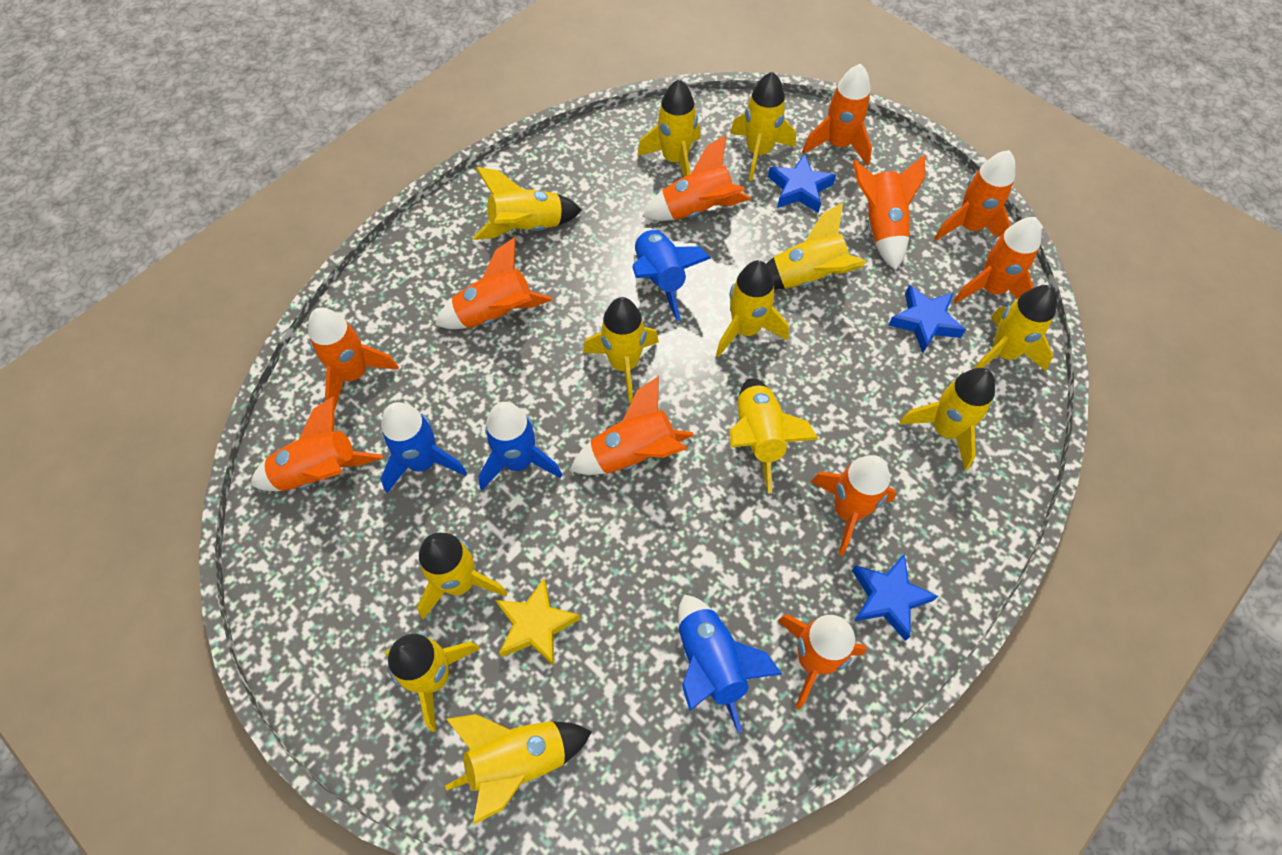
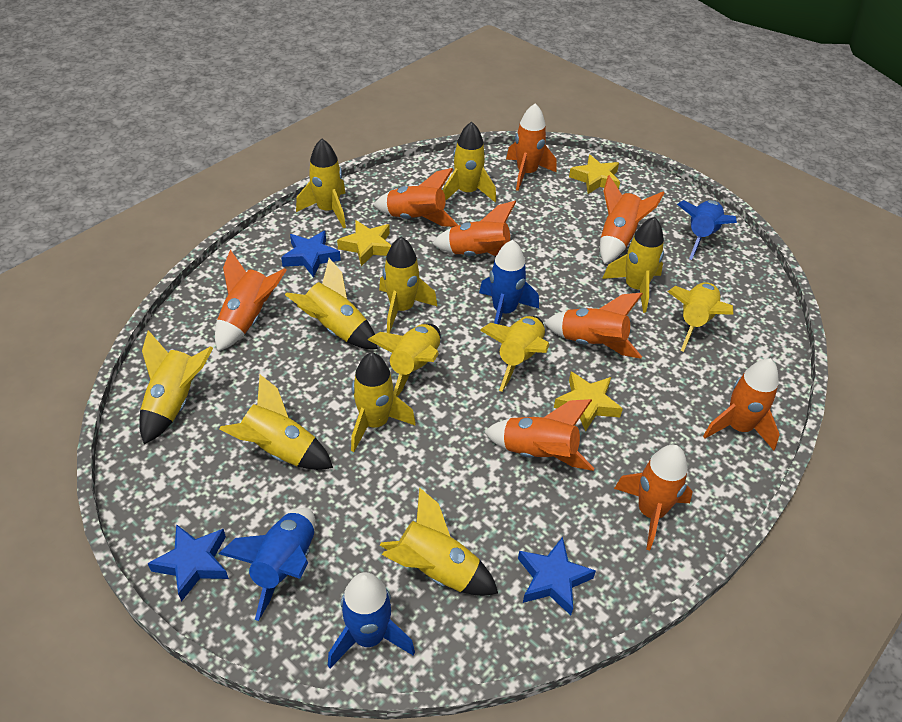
orange rocket: 11 -> 9
yellow star: 1 -> 3

